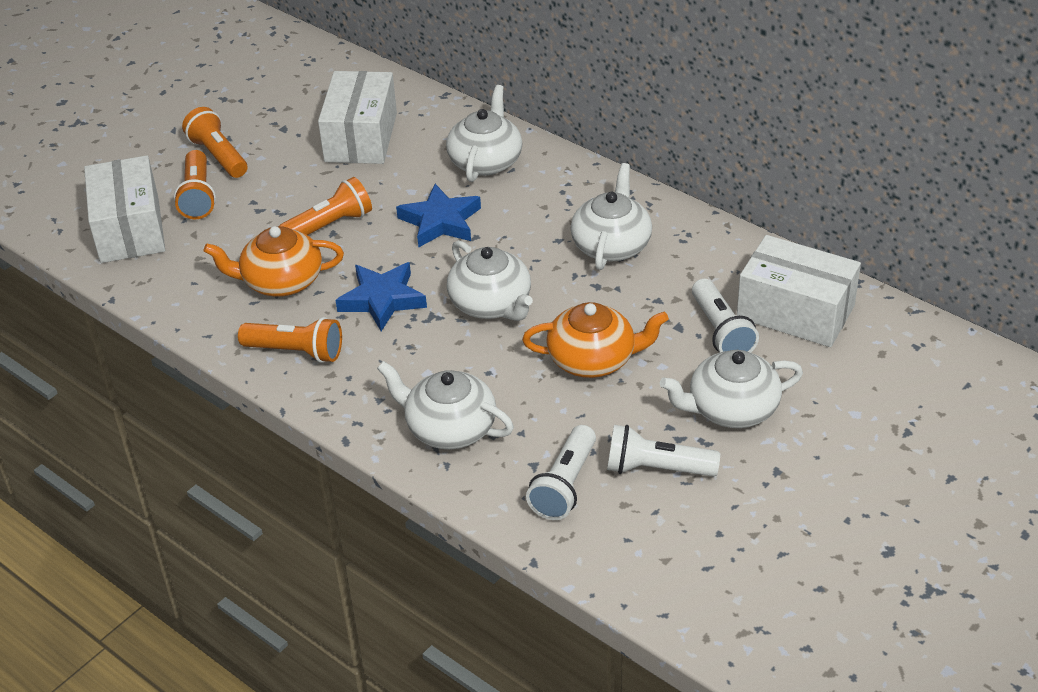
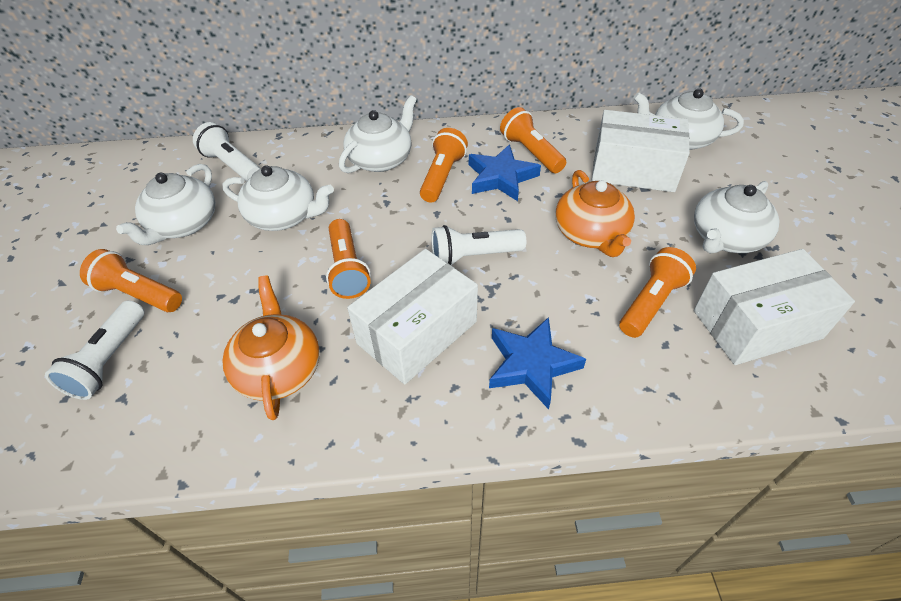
orange flashlight: 4 -> 5

